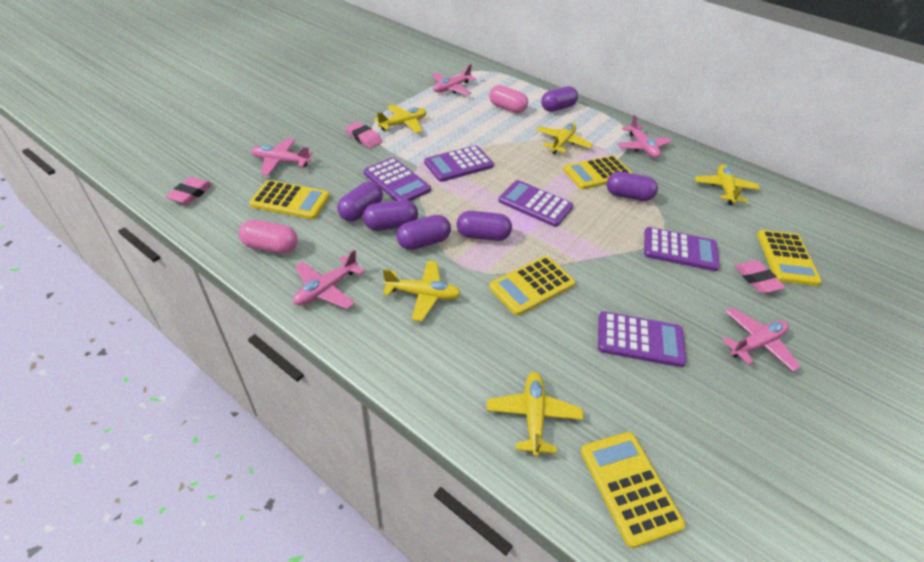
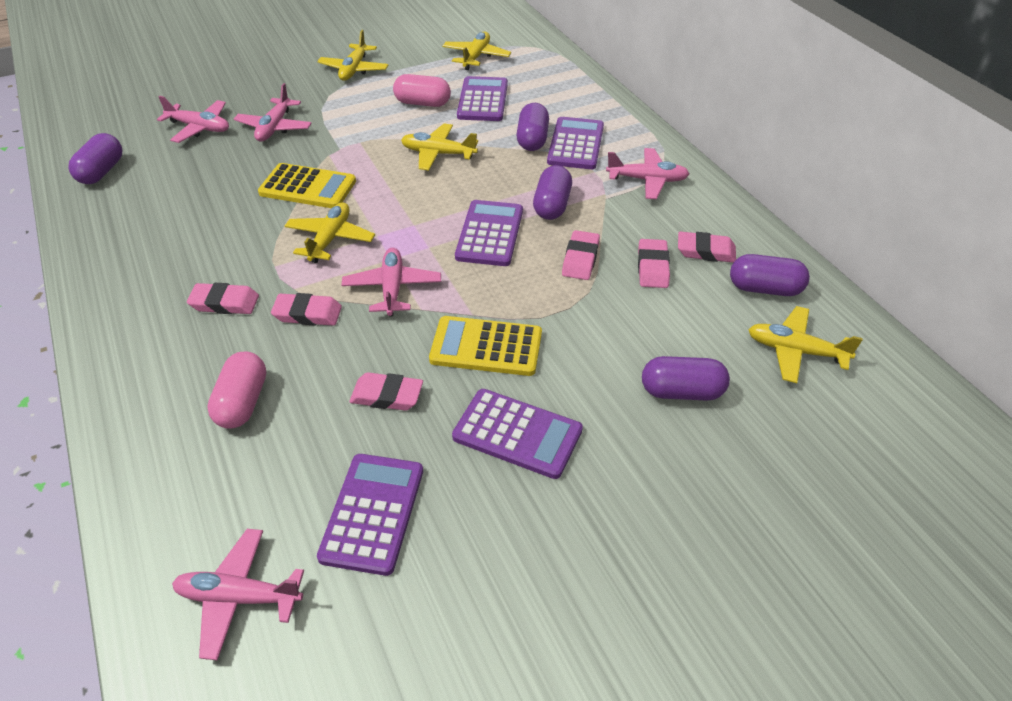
pink eraser: 3 -> 6
purple capsule: 6 -> 5
yellow calculator: 5 -> 2

